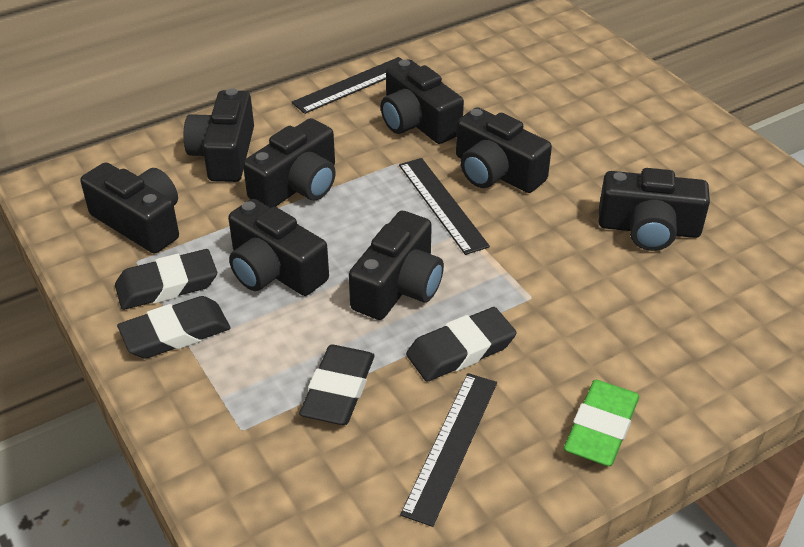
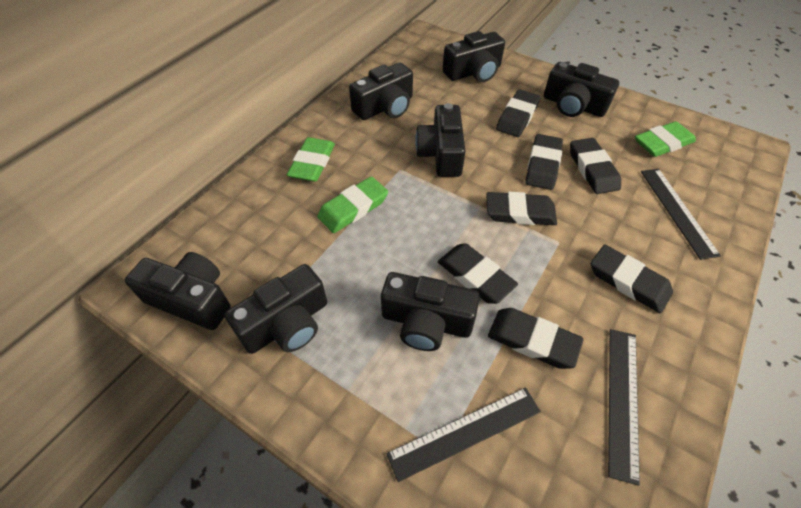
black camera: 8 -> 7
black eraser: 4 -> 7
green eraser: 1 -> 3

